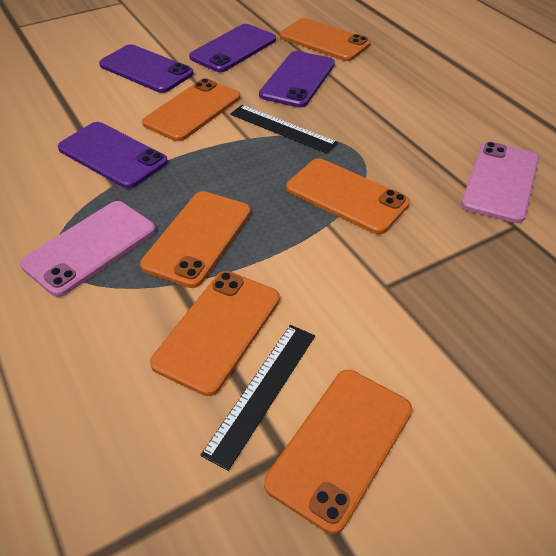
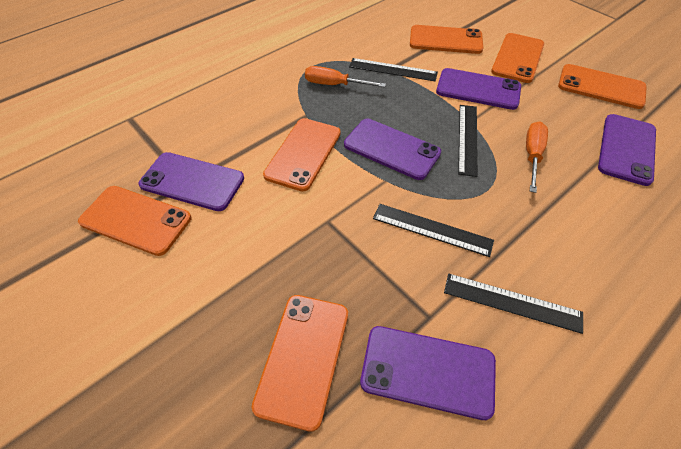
black ruler: 2 -> 4
orange screwdriver: 0 -> 2
pink phone: 2 -> 0
purple phone: 4 -> 5

